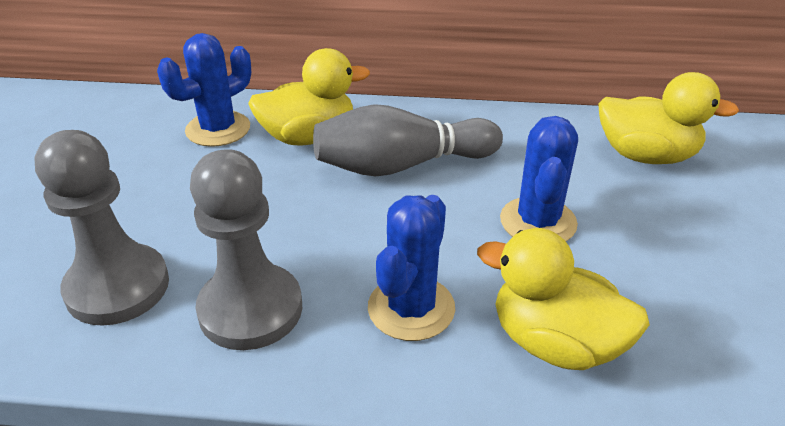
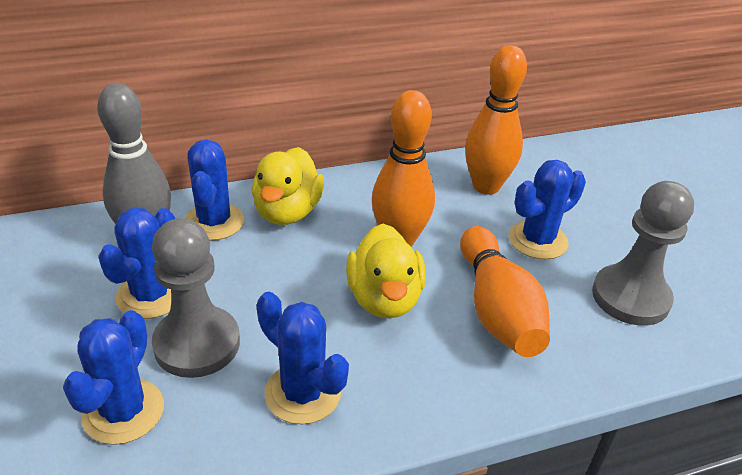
blue cactus: 3 -> 5
orange bowling pin: 0 -> 3
yellow duck: 3 -> 2

